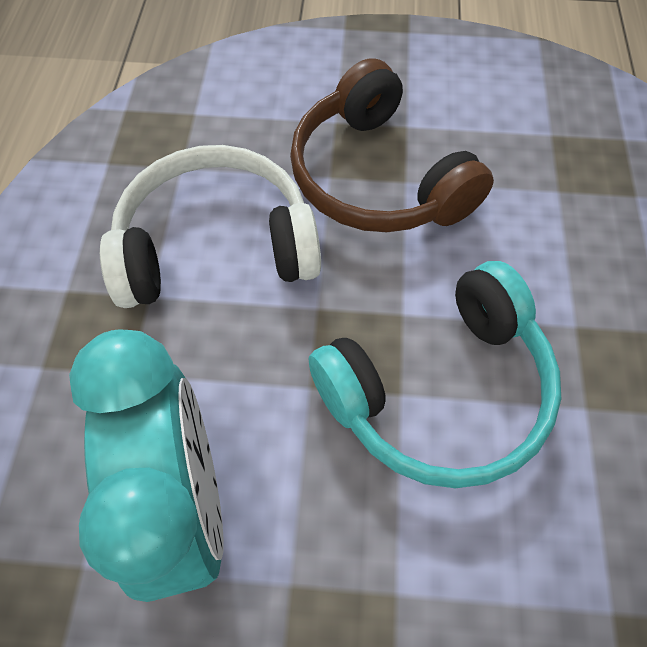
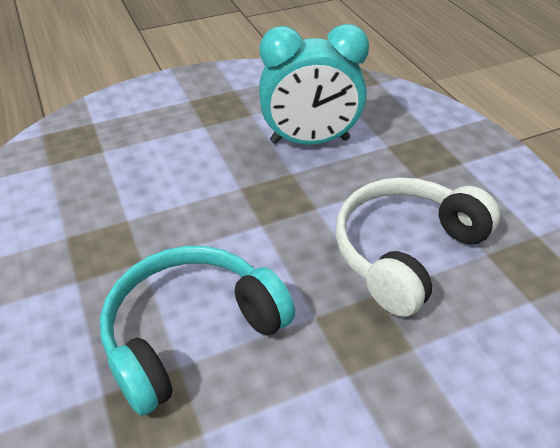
brown headphones: 1 -> 0

